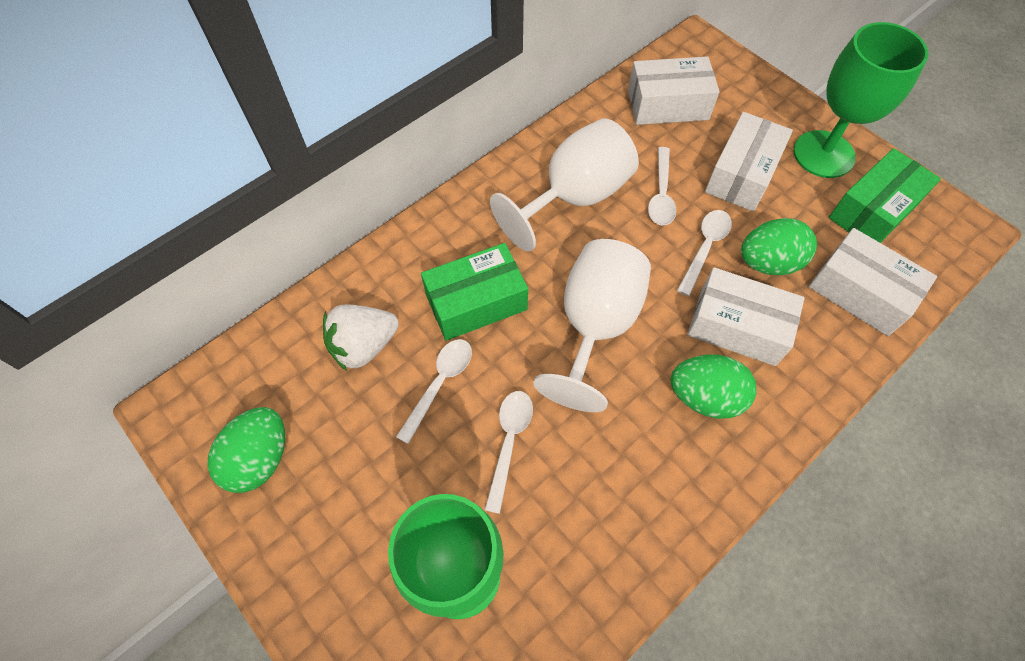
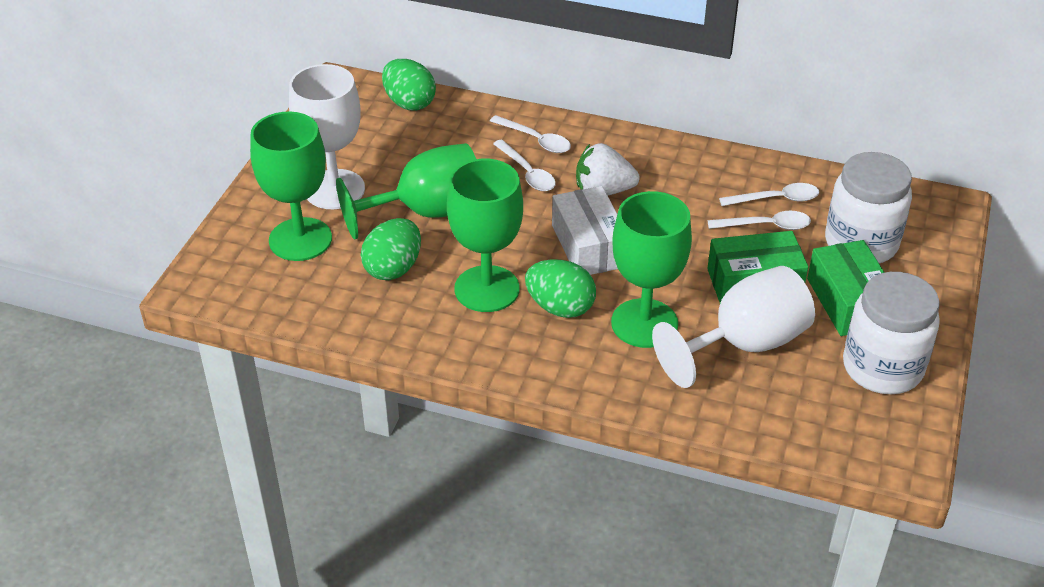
green goblet: 2 -> 4
white box: 4 -> 1
white jar: 0 -> 2

